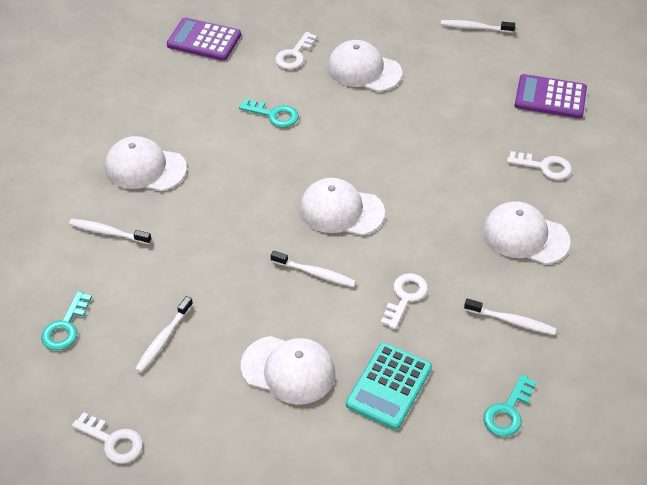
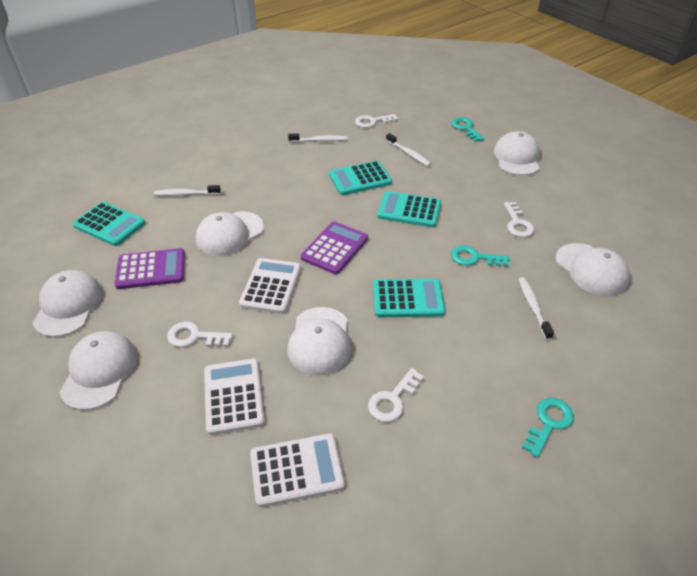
turquoise calculator: 1 -> 4
white calculator: 0 -> 3
white cap: 5 -> 6
white toothbrush: 5 -> 4

